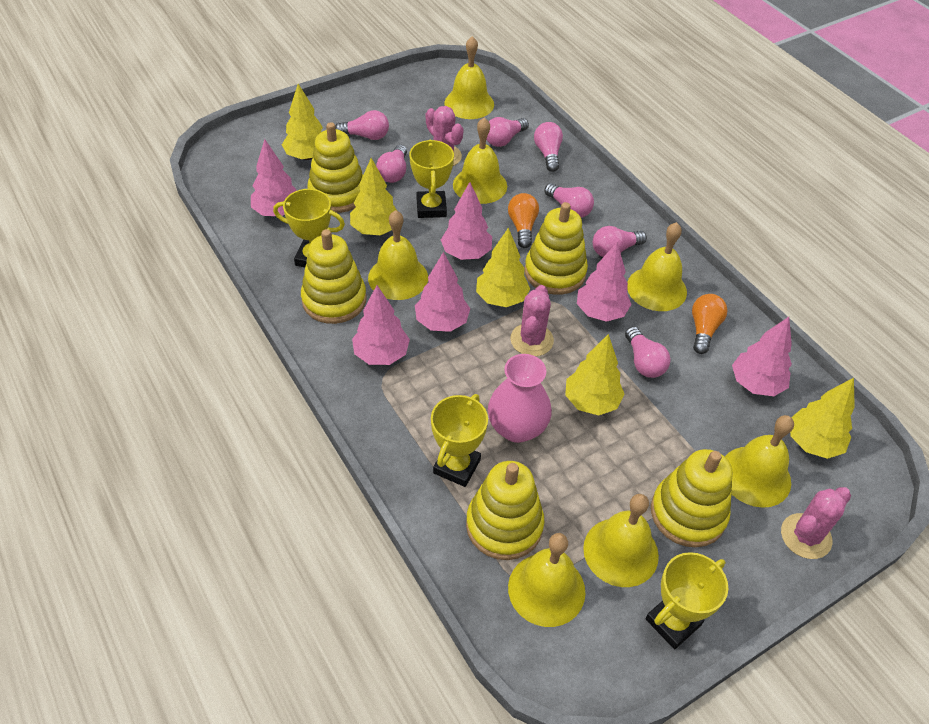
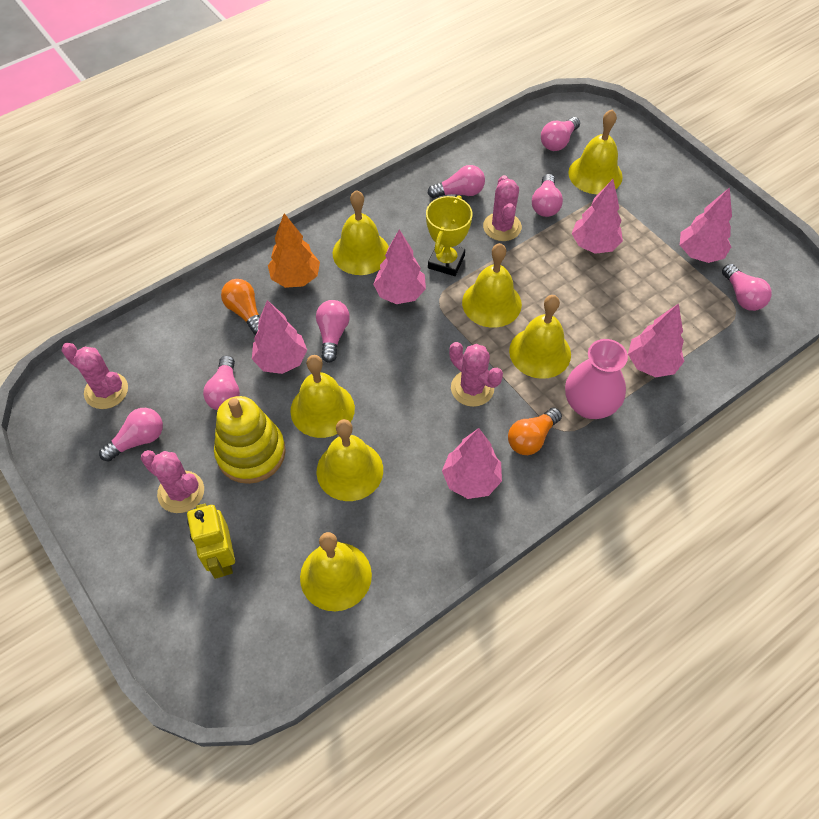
orange tree: 0 -> 1
pink cactus: 3 -> 4
yellow robot: 0 -> 1
yellow stacking toy: 5 -> 1
yellow tree: 5 -> 0
yellow trophy: 4 -> 1

